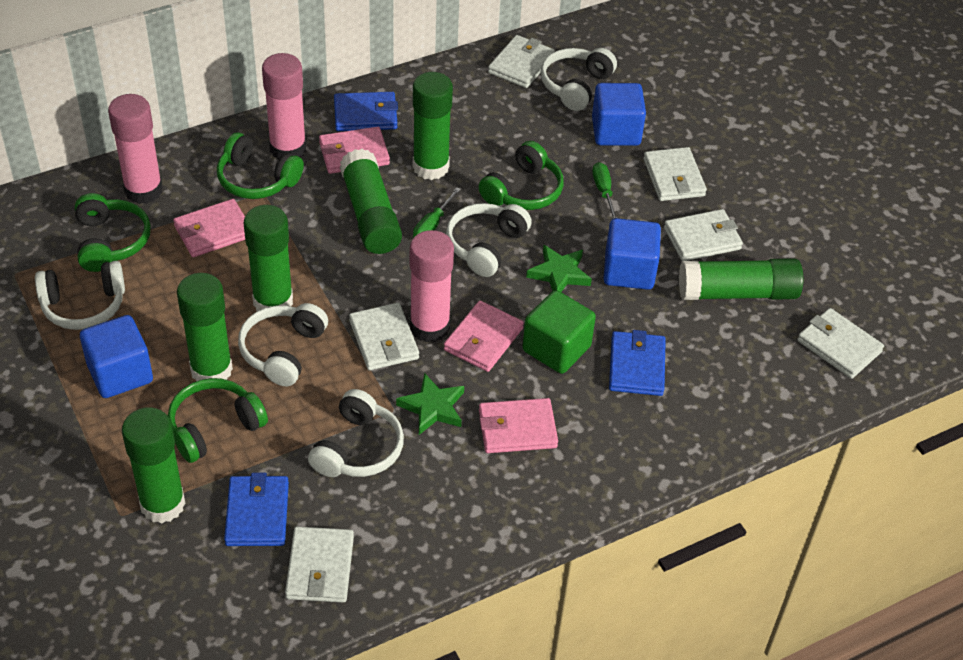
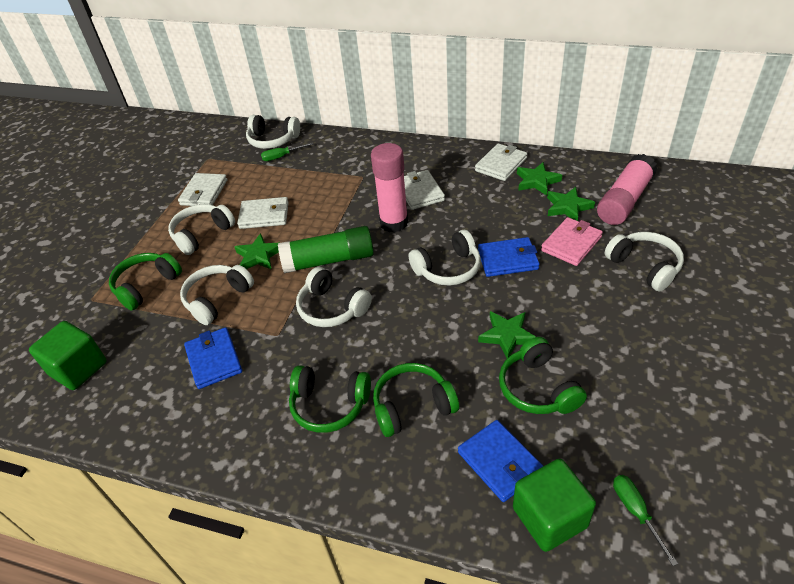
blue cube: 3 -> 0
green cube: 1 -> 2
green glue stick: 6 -> 1
green star: 2 -> 4
pink glue stick: 3 -> 2
pink wallet: 4 -> 1
white headphones: 5 -> 6
white wallet: 6 -> 4

